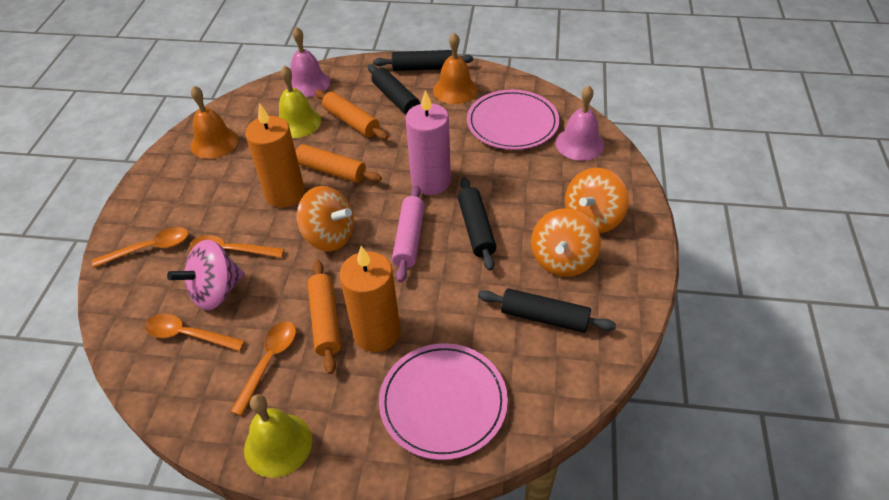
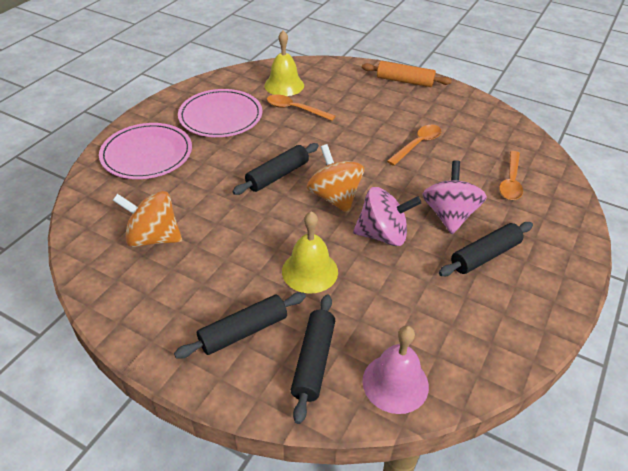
orange bell: 2 -> 0
orange candle: 2 -> 0
orange rolling pin: 3 -> 1
orange spinning top: 3 -> 2
orange spoon: 4 -> 3
pink bell: 2 -> 1
pink candle: 1 -> 0
pink rolling pin: 1 -> 0
pink spinning top: 1 -> 2

